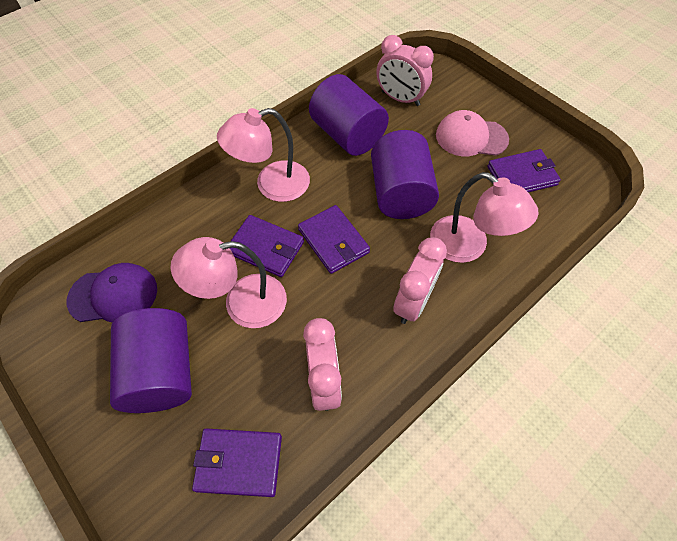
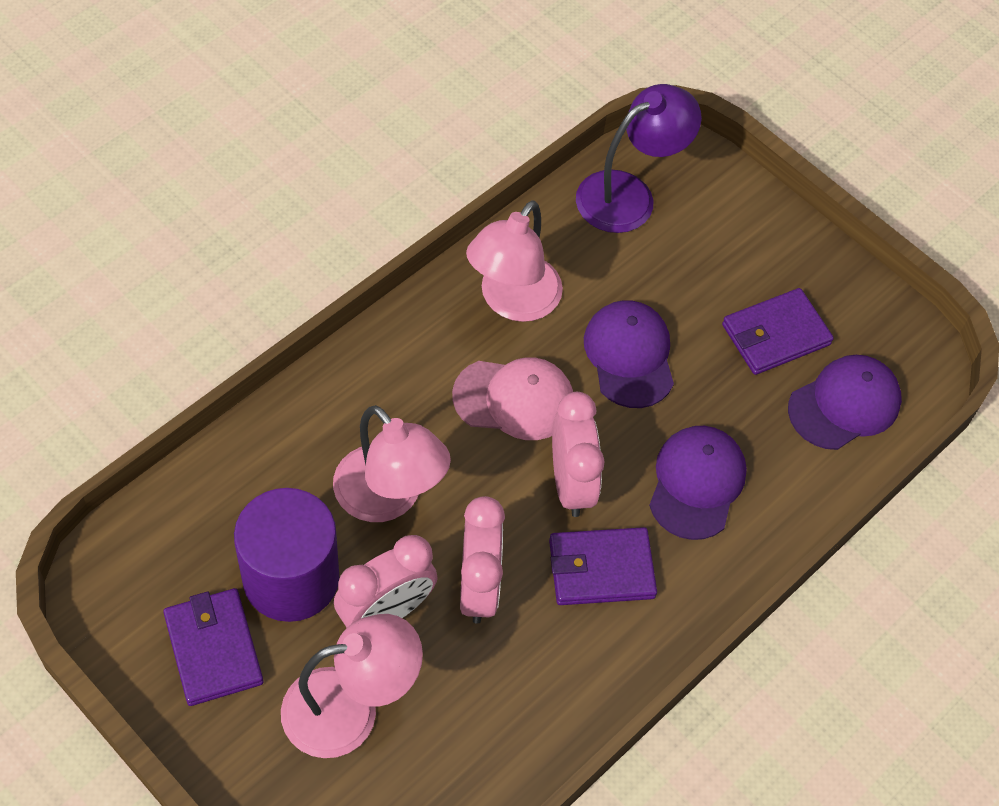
purple cap: 1 -> 3
purple cylinder: 3 -> 1
purple lamp: 0 -> 1
purple wallet: 4 -> 3

